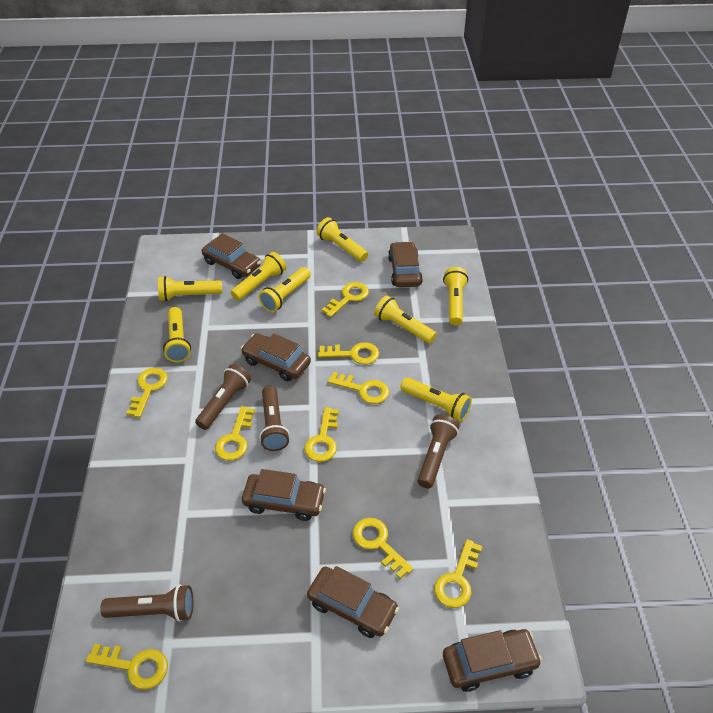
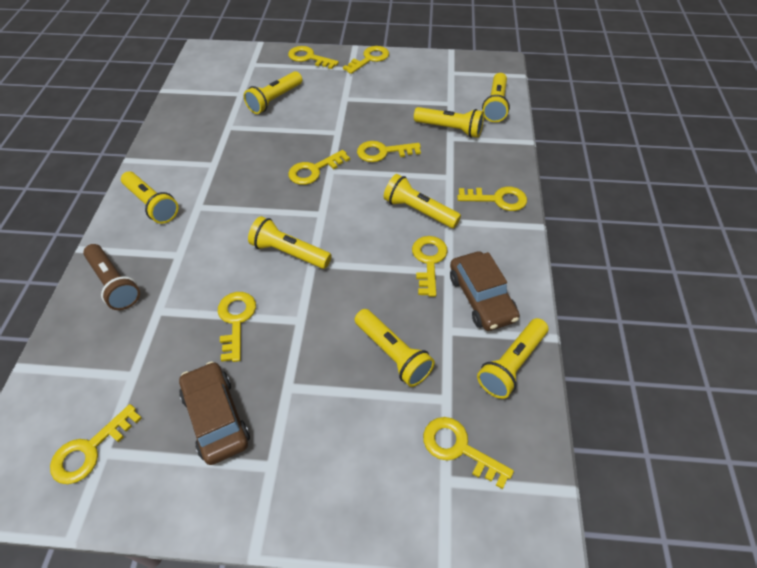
brown car: 6 -> 2
brown flashlight: 4 -> 1

